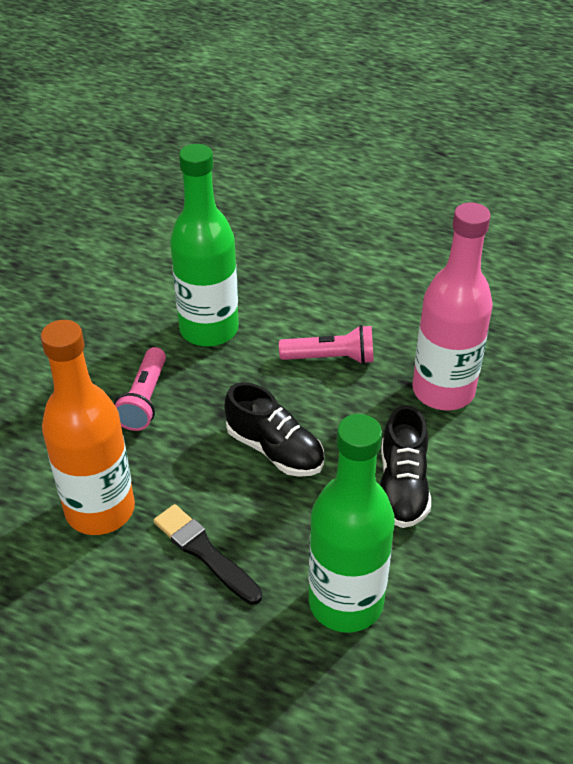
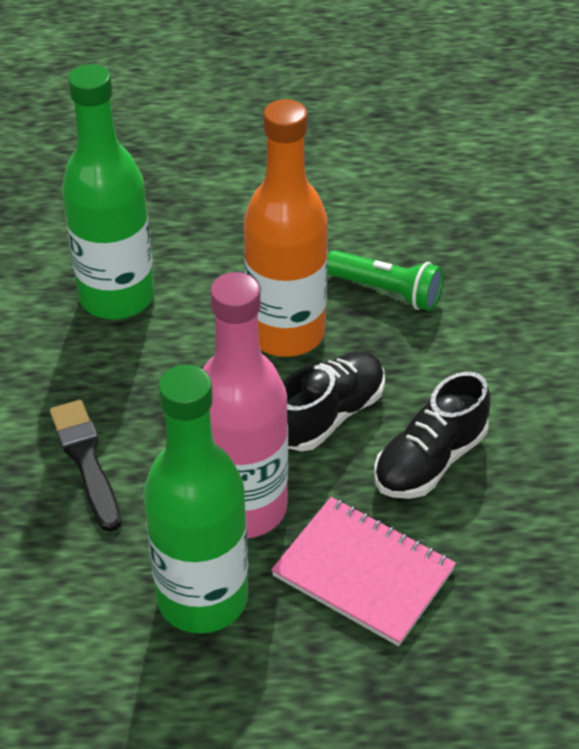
green flashlight: 0 -> 1
pink flashlight: 2 -> 0
pink notebook: 0 -> 1

